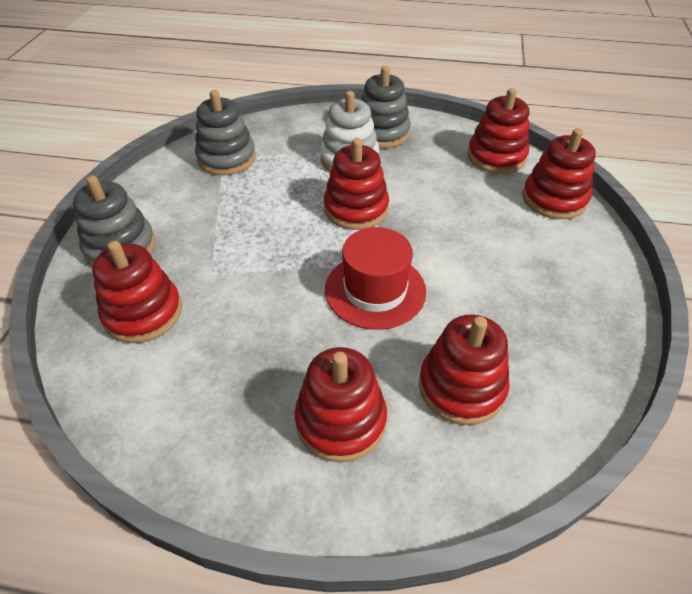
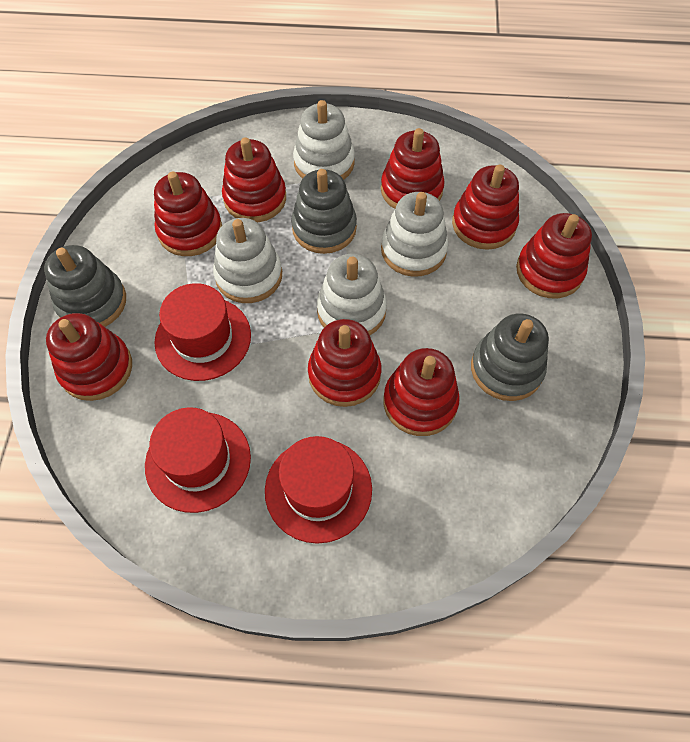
red hat: 1 -> 3
red stacking toy: 6 -> 8
white stacking toy: 1 -> 4

